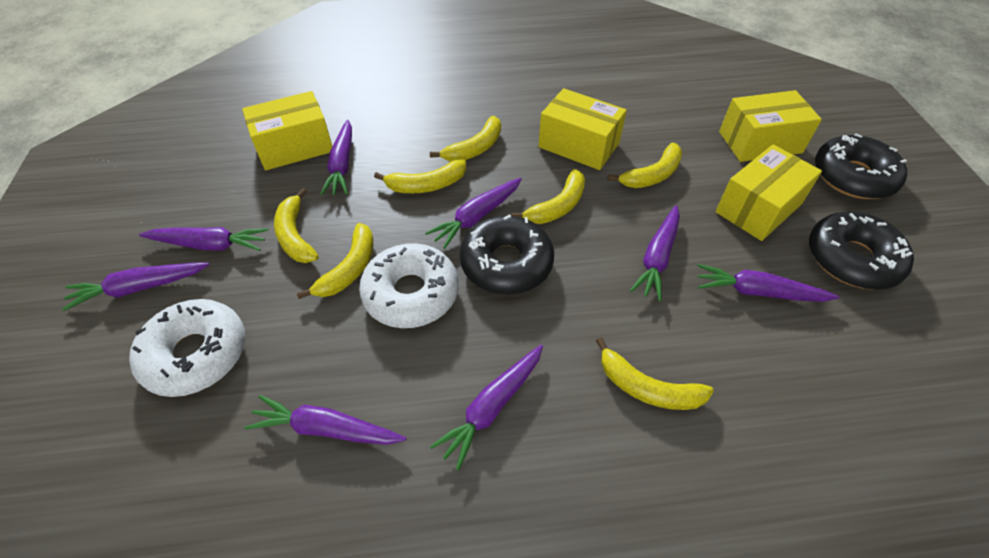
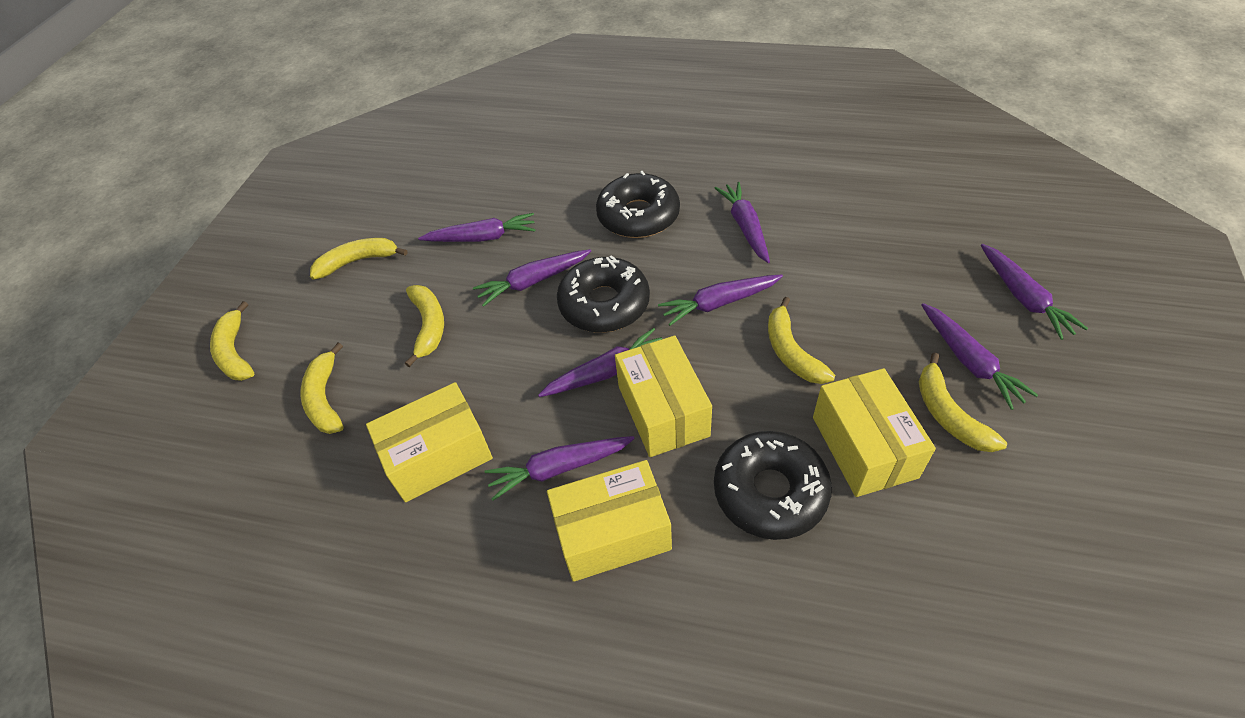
white donut: 2 -> 0
yellow banana: 7 -> 6

